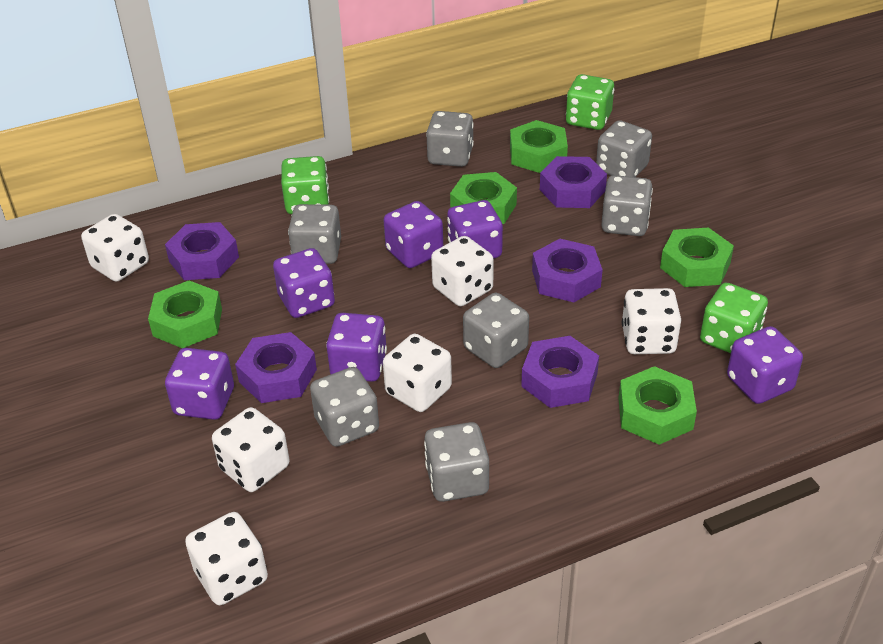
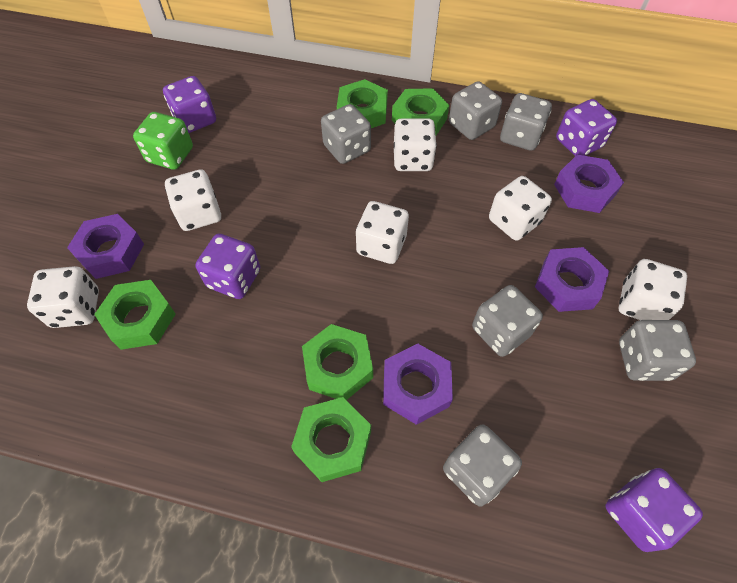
green dice: 3 -> 1
grey dice: 7 -> 6
purple dice: 6 -> 4
purple nut: 5 -> 4

